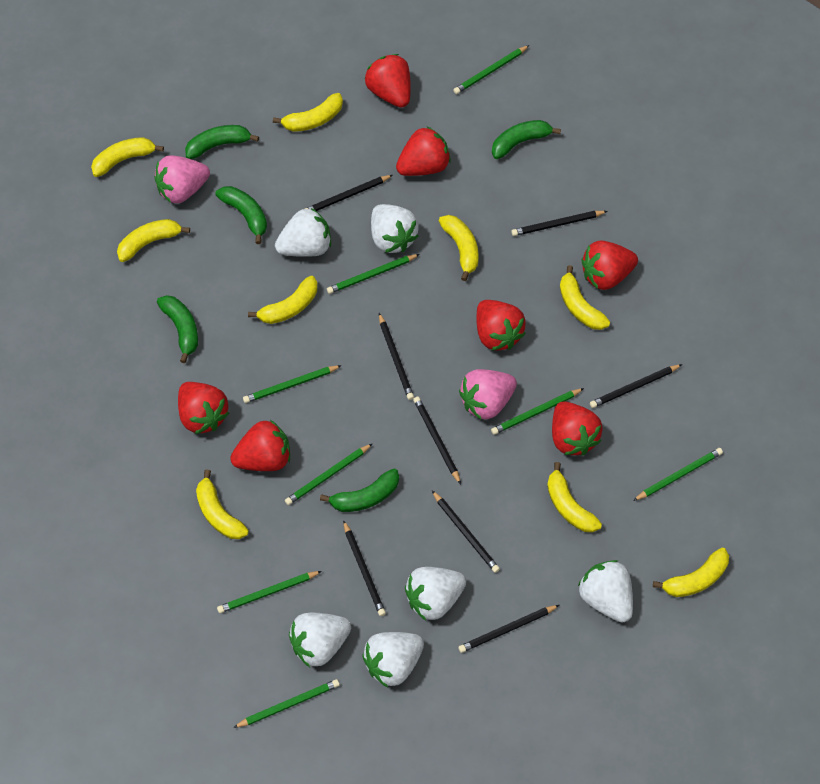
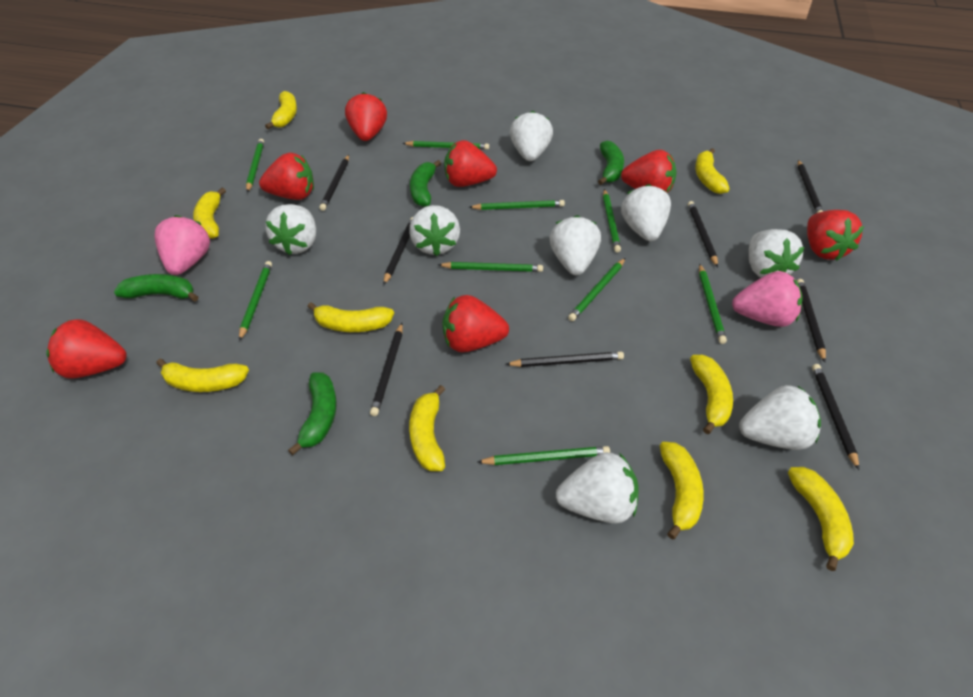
green banana: 5 -> 4
green pencil: 8 -> 9
white strawberry: 6 -> 8

